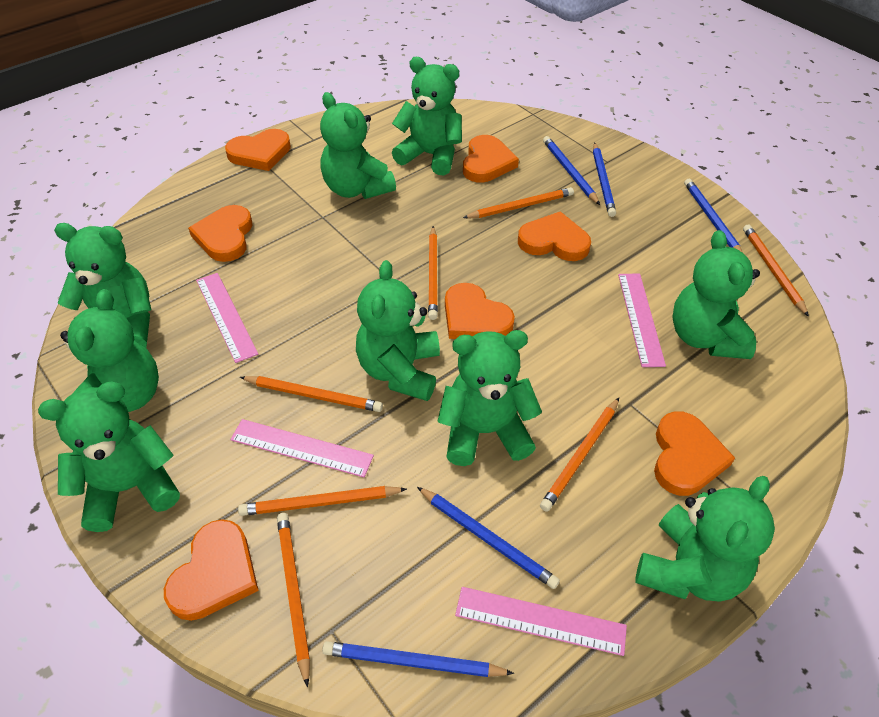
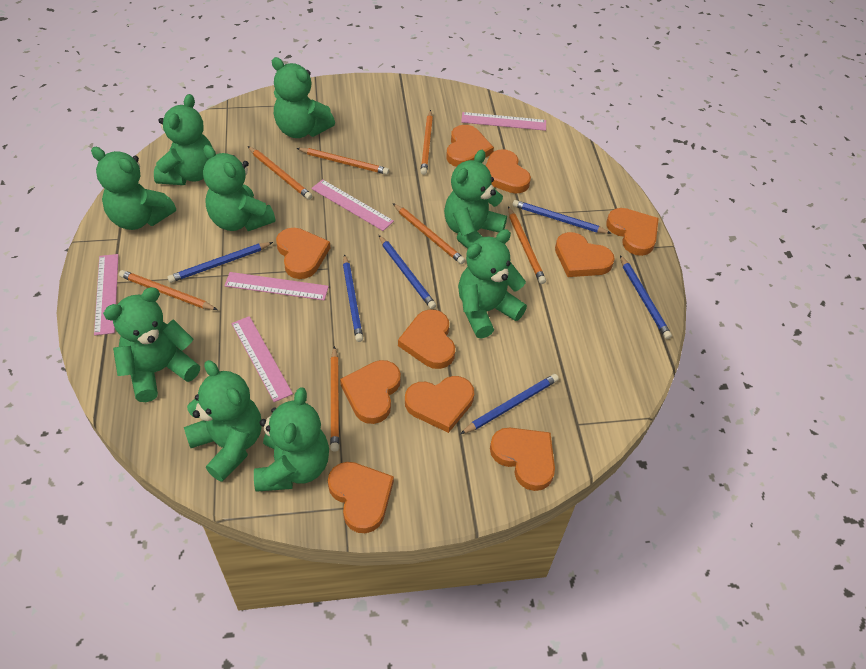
blue pencil: 5 -> 6
orange heart: 7 -> 10
pink ruler: 4 -> 5

